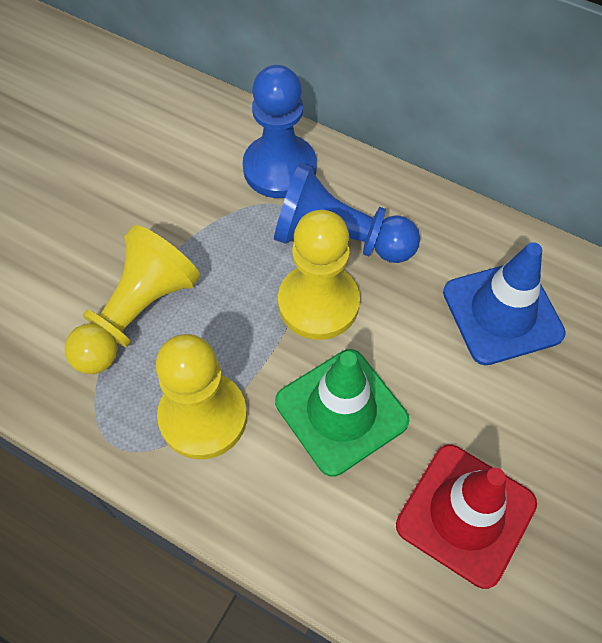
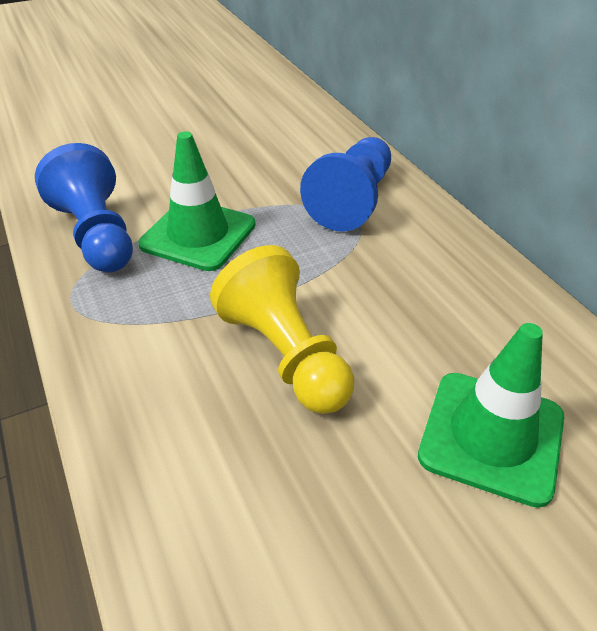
blue traffic cone: 1 -> 0
green traffic cone: 1 -> 2
red traffic cone: 1 -> 0
yellow pawn: 3 -> 1

